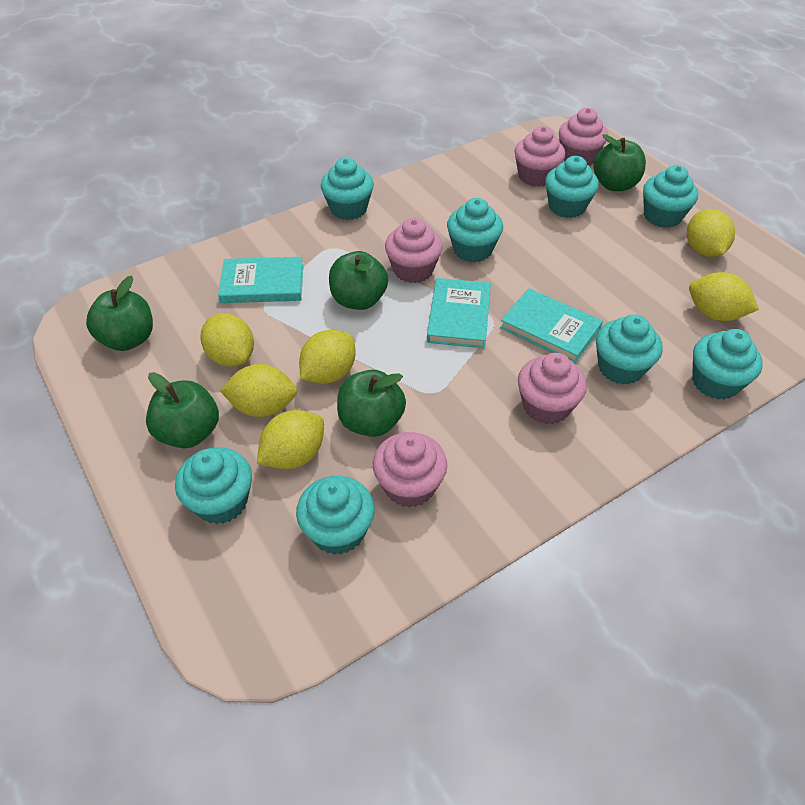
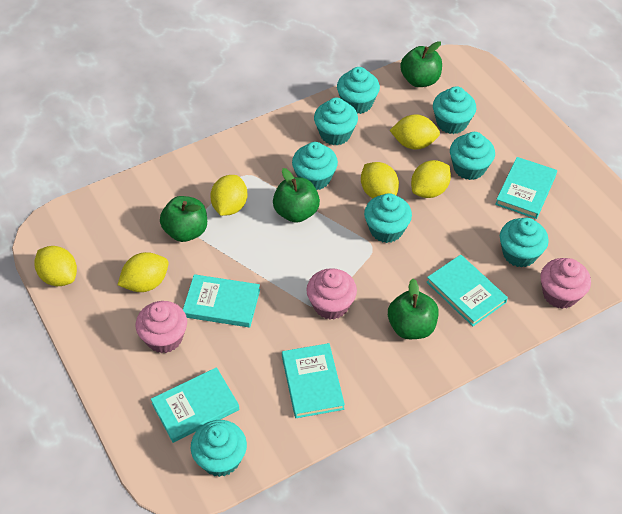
green apple: 5 -> 4
pink cupcake: 5 -> 3
turquoise book: 3 -> 5

